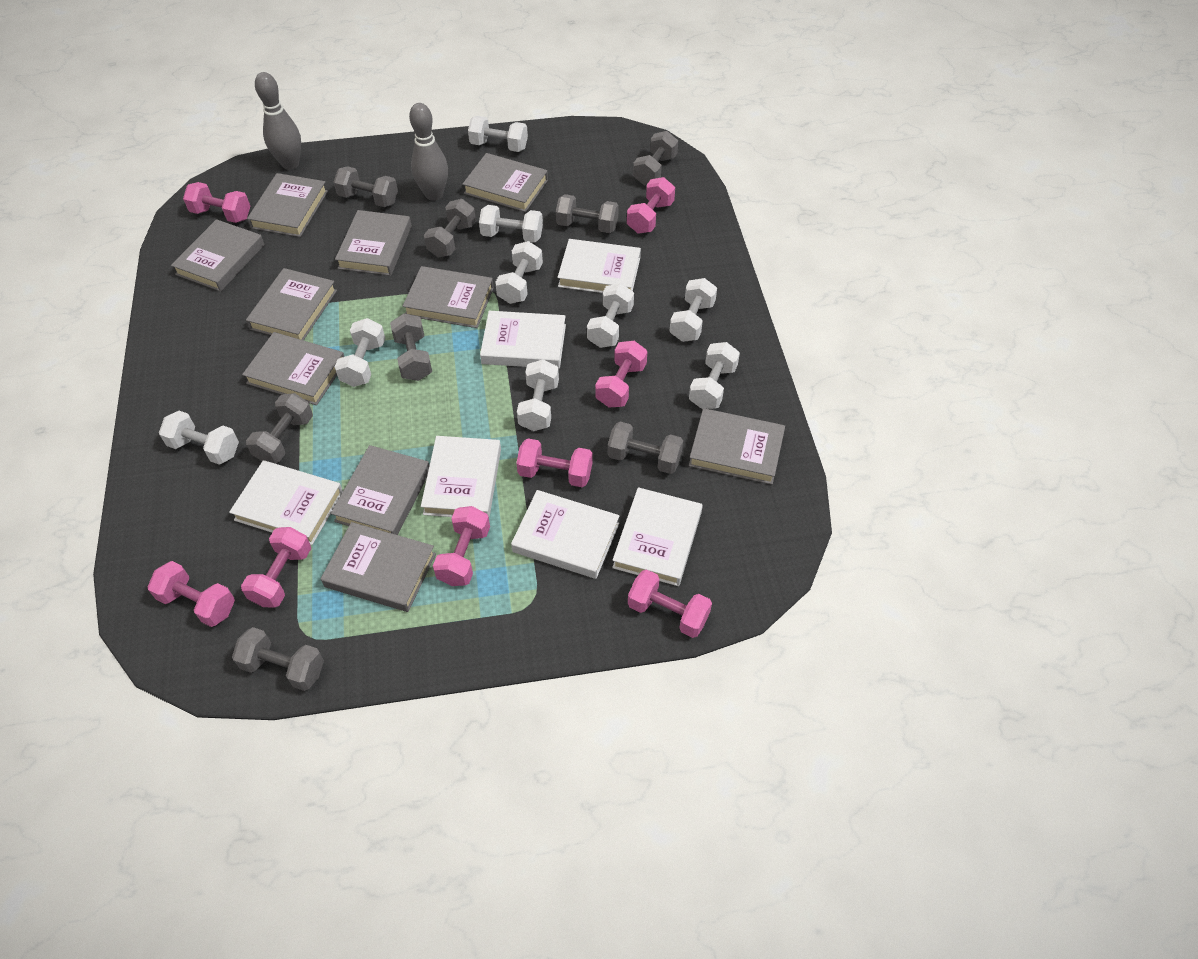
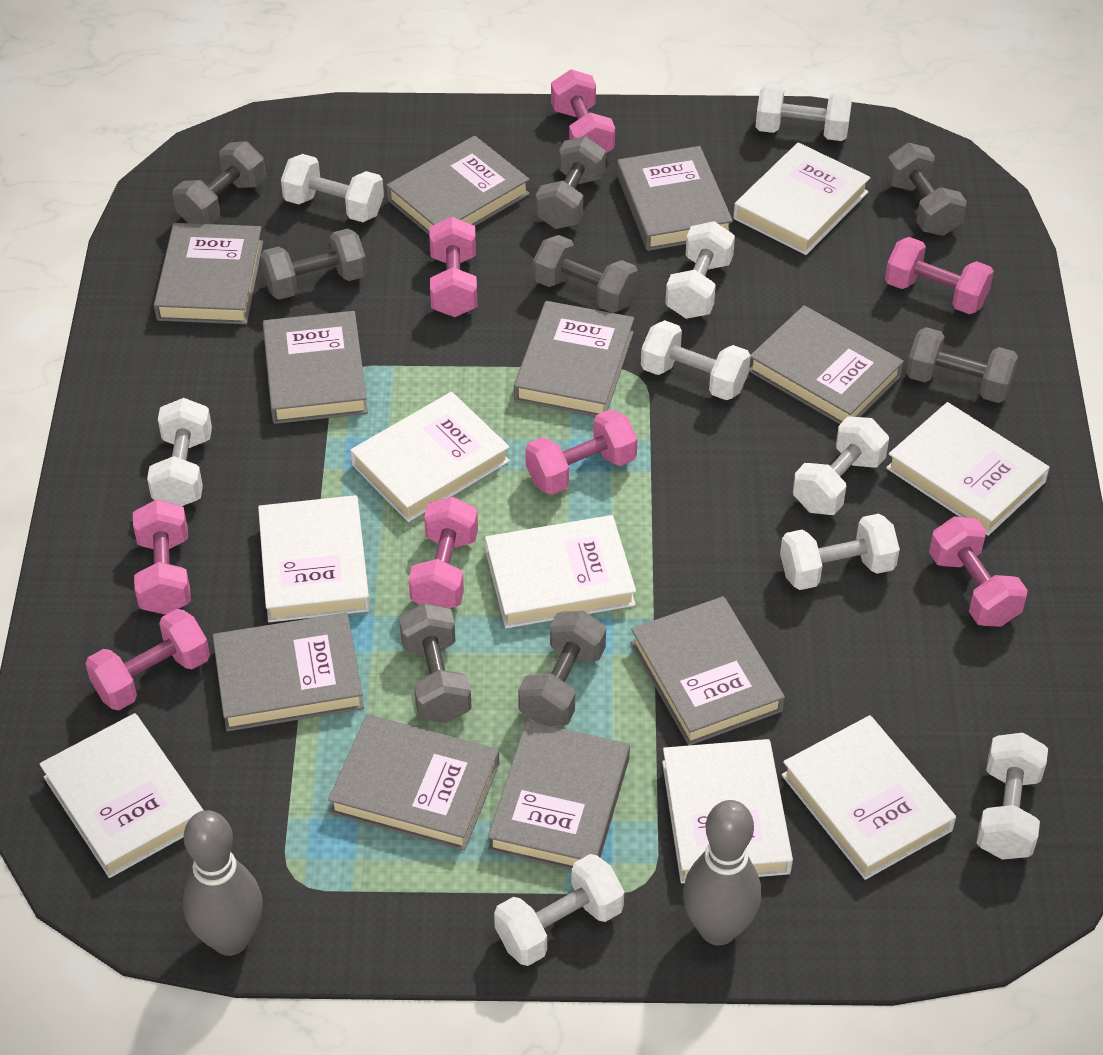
white book: 6 -> 8

